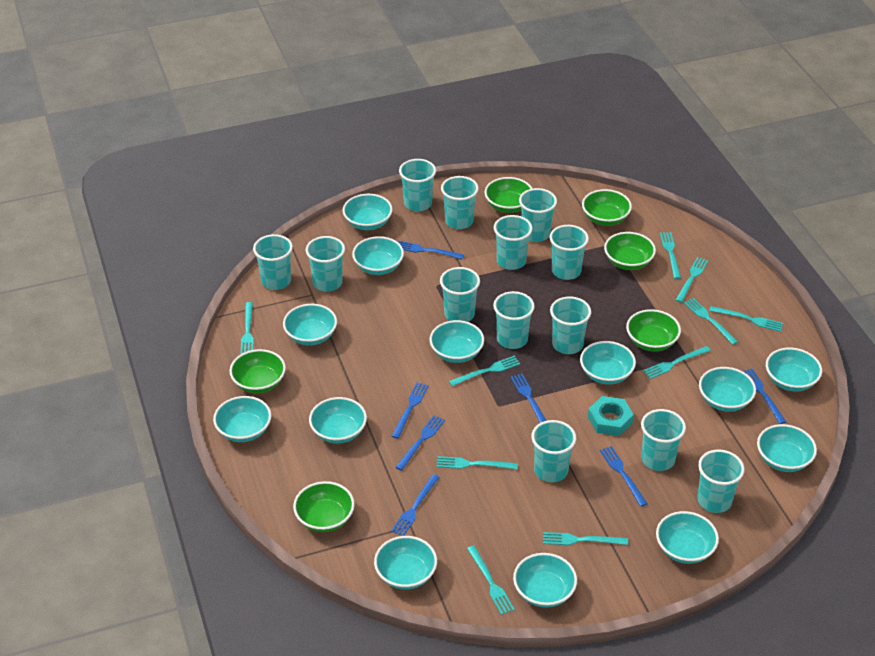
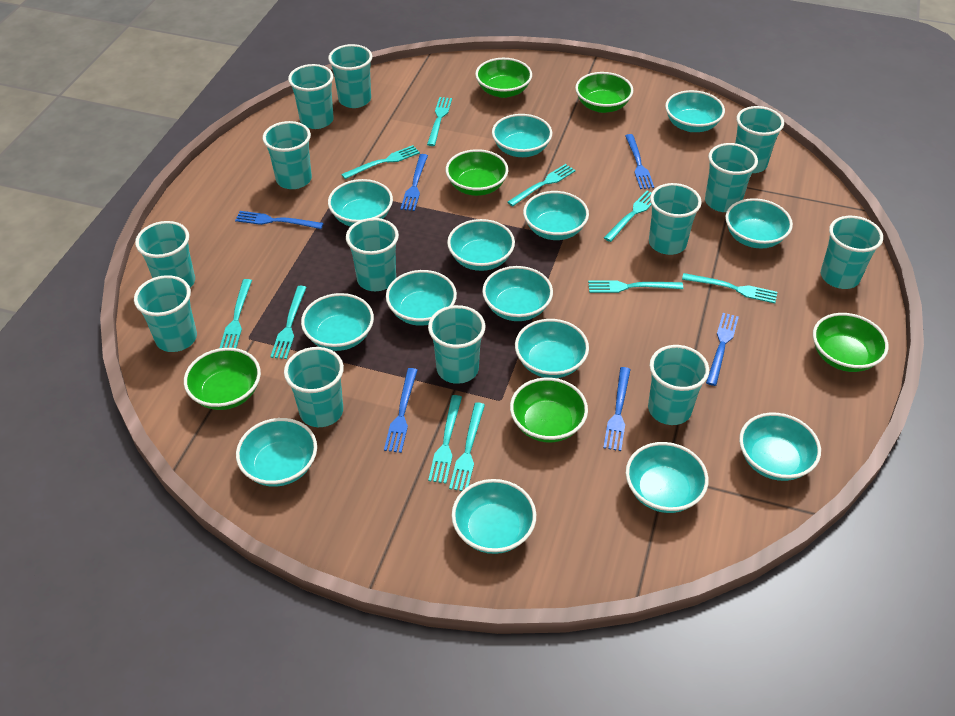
blue fork: 7 -> 6
turquoise bowl: 13 -> 14
turquoise nut: 1 -> 0

